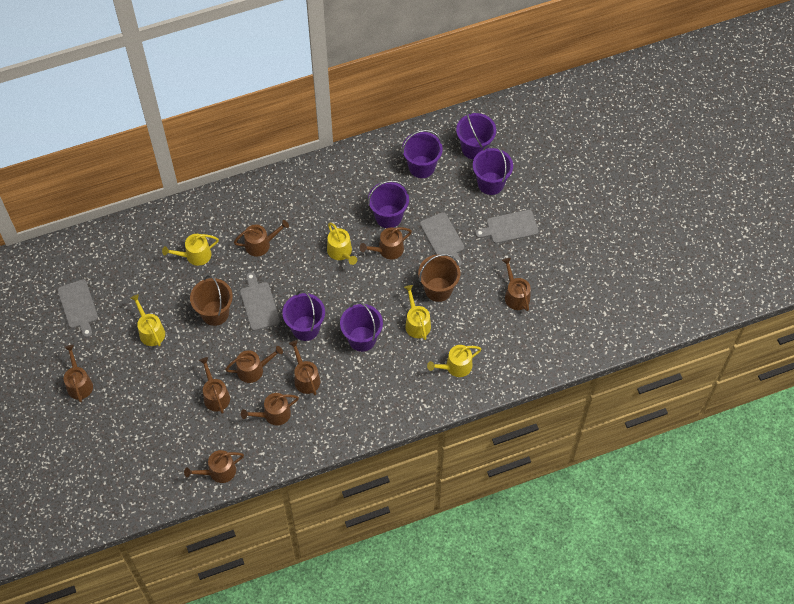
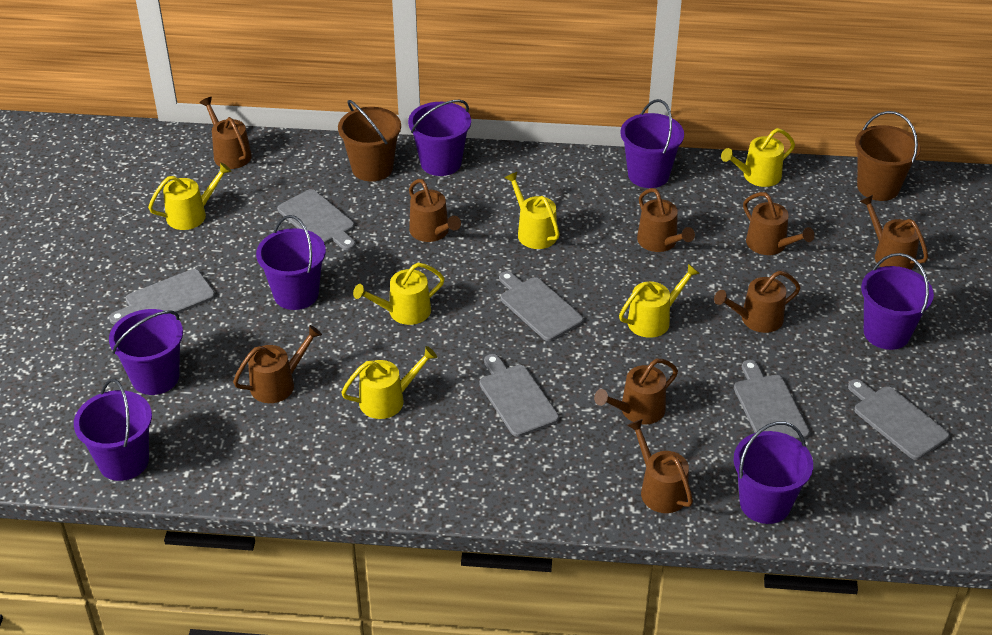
grey cutting board: 4 -> 6
purple bucket: 6 -> 7
yellow watering can: 5 -> 6

